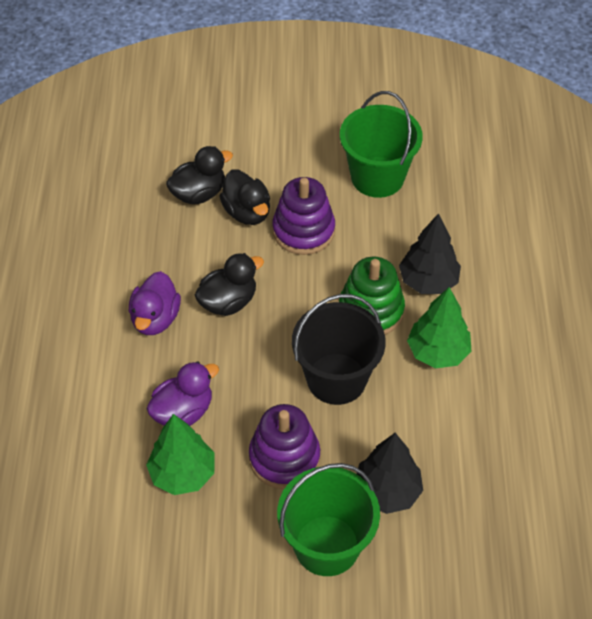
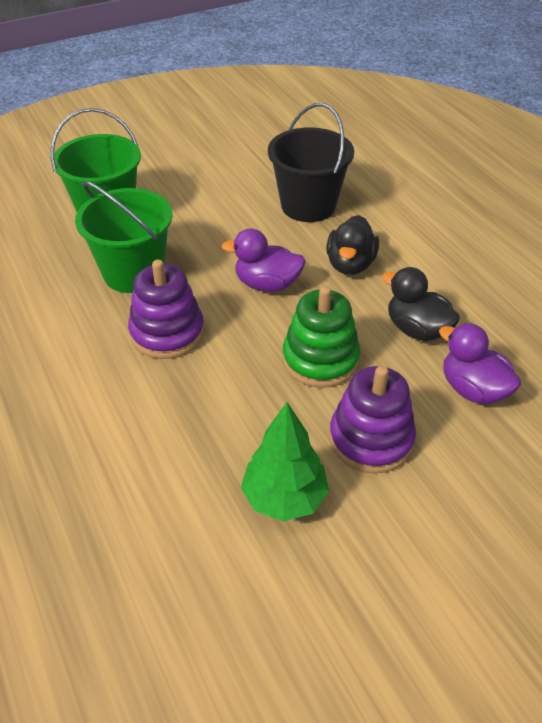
black duck: 3 -> 2
black tree: 2 -> 0
green tree: 2 -> 1

